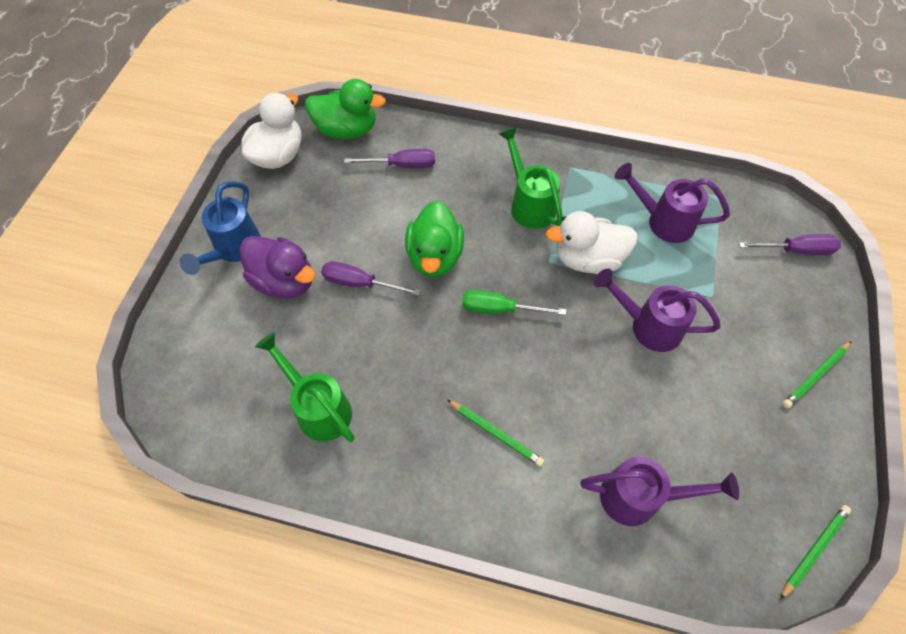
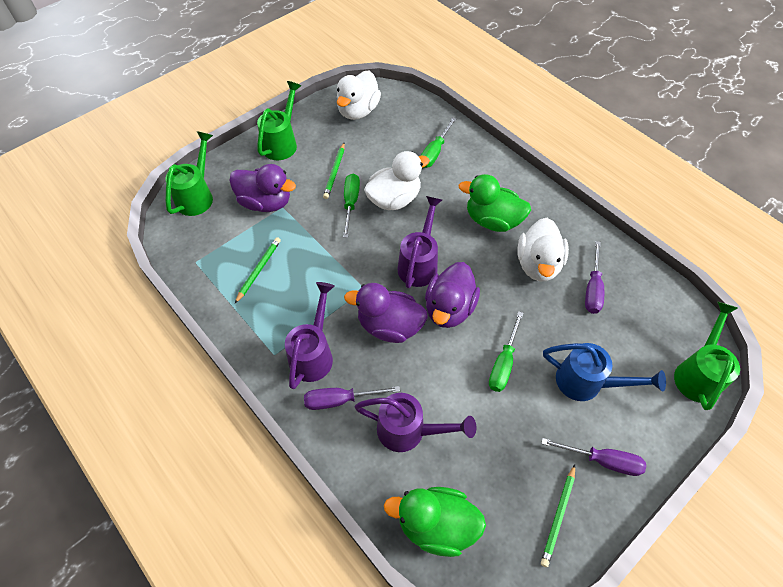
green screwdriver: 1 -> 3
green watering can: 2 -> 3
purple duck: 1 -> 3
white duck: 2 -> 3

